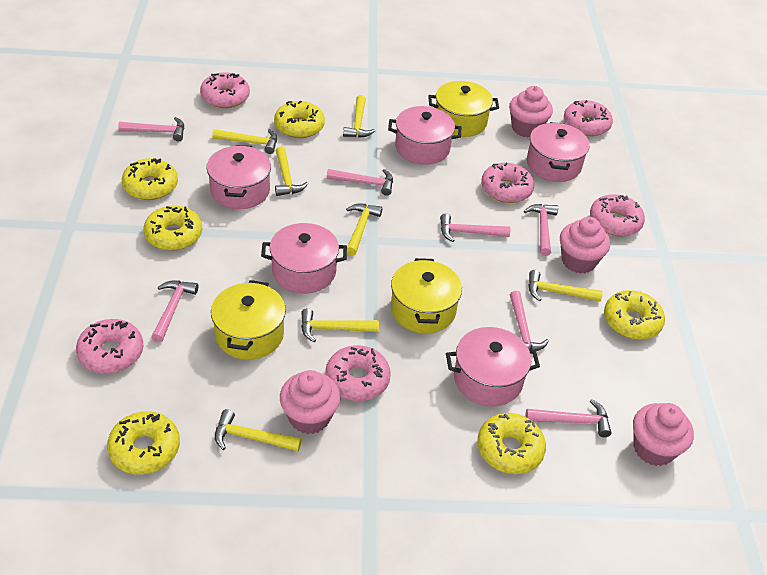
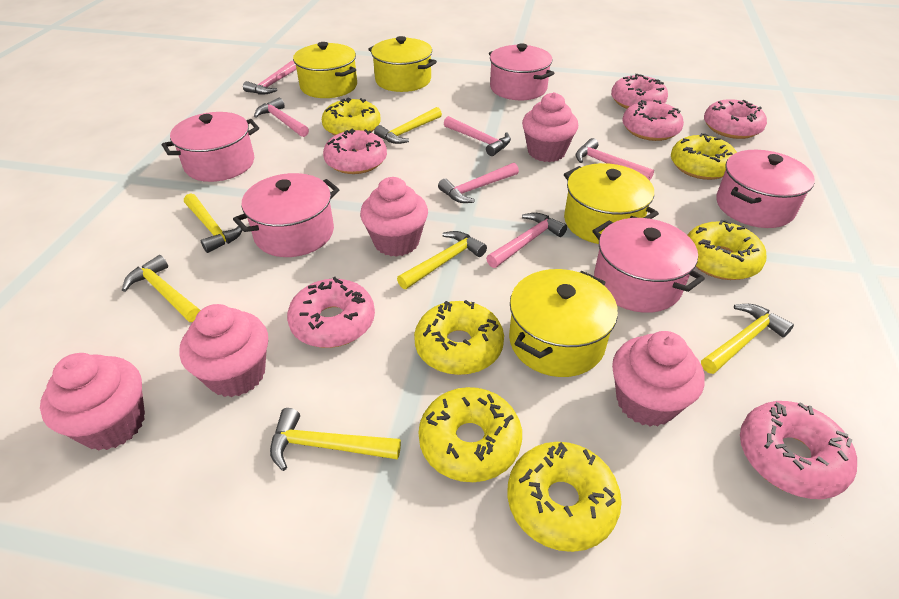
pink cupcake: 4 -> 5
pink hammer: 7 -> 6
yellow hammer: 7 -> 6
yellow pot: 3 -> 4

